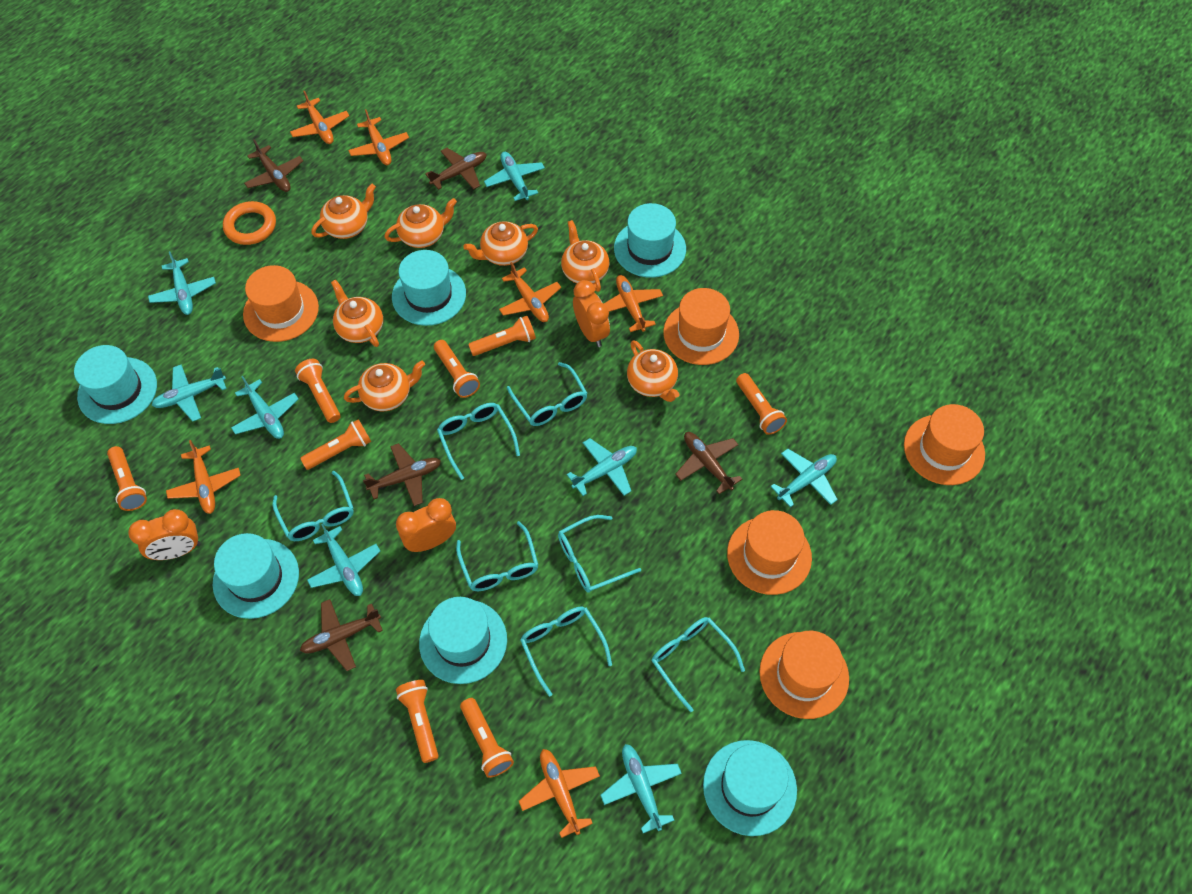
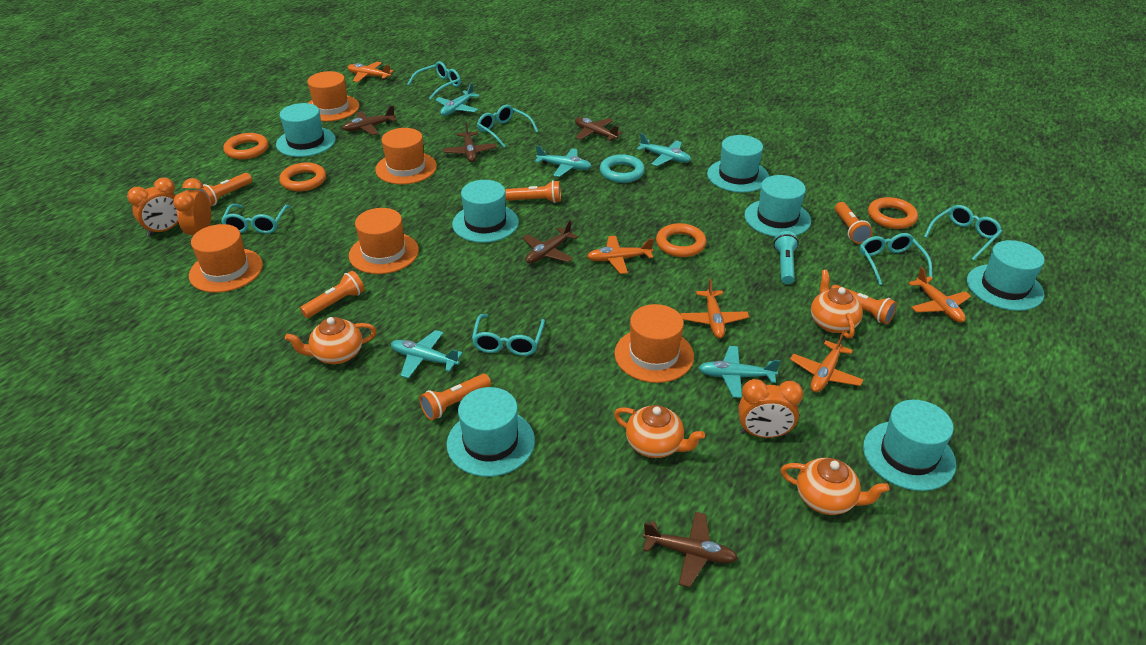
orange flashlight: 8 -> 6
orange plane: 6 -> 5
orange ring: 1 -> 4
orange teapot: 7 -> 4
turquoise flashlight: 0 -> 1
turquoise glasses: 7 -> 6
turquoise hat: 6 -> 7
turquoise plane: 8 -> 5
turquoise ring: 0 -> 1

